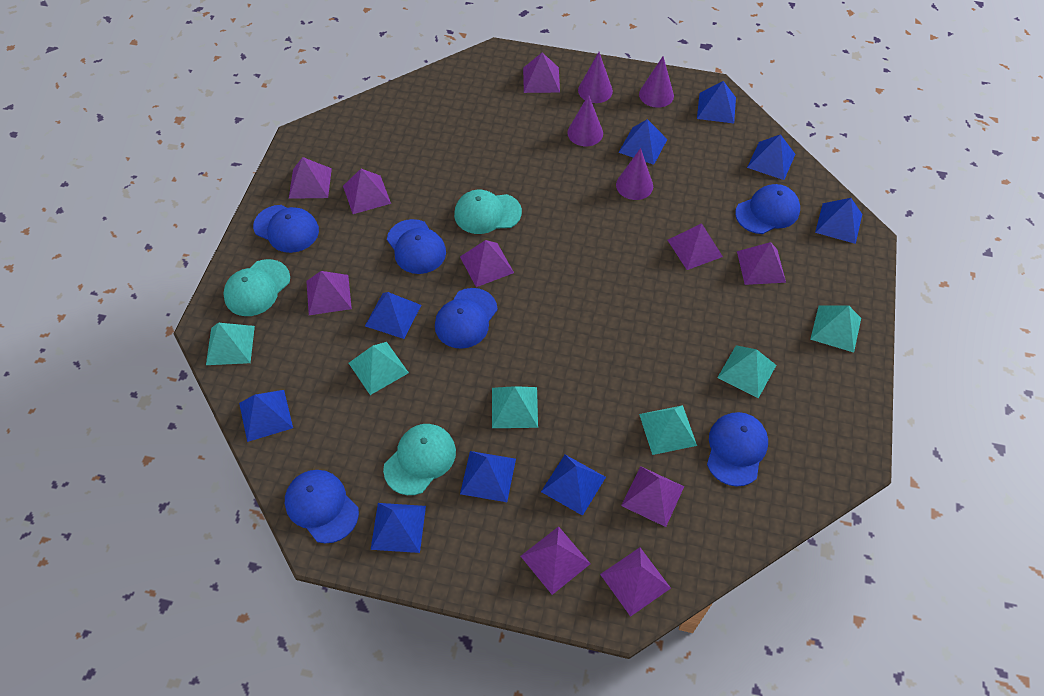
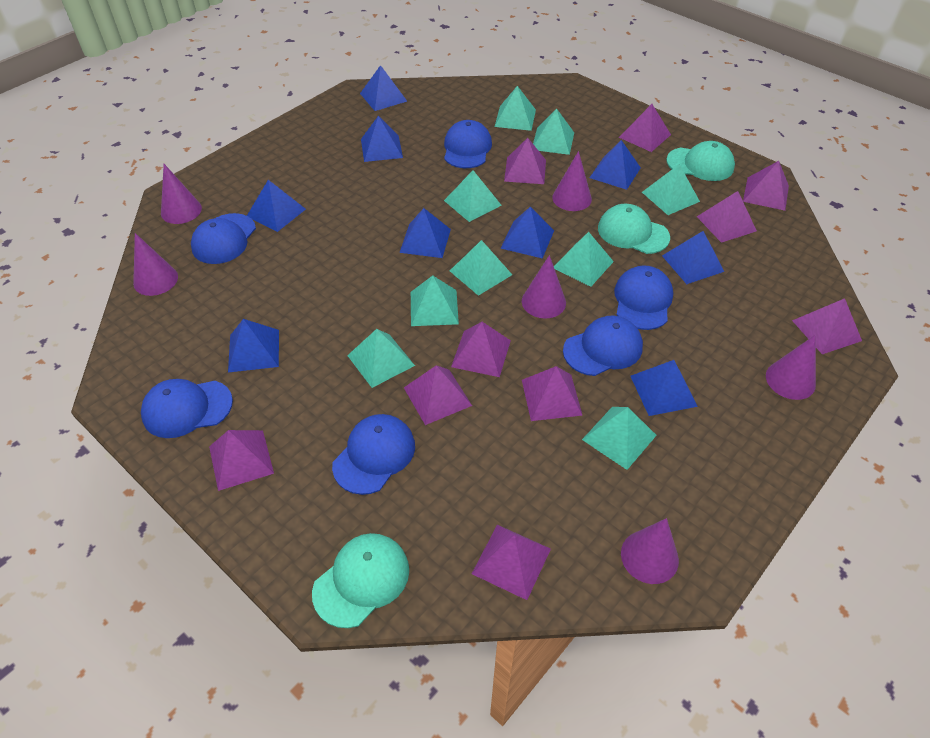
purple cone: 4 -> 6
turquoise pyramid: 6 -> 9

